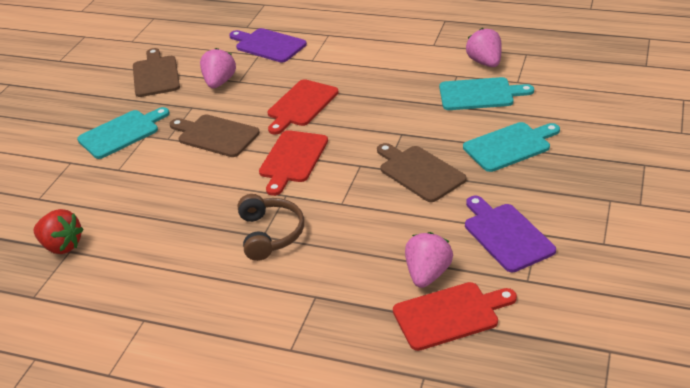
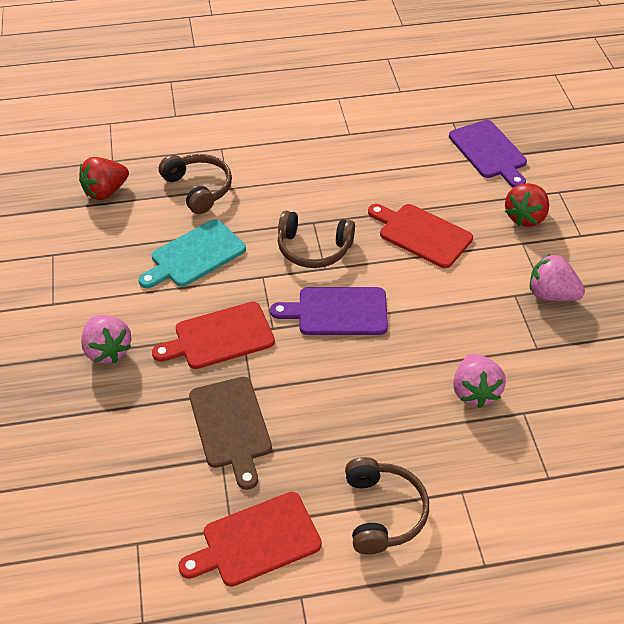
brown cutting board: 3 -> 1
brown headphones: 1 -> 3
red strawberry: 1 -> 2
turquoise cutting board: 3 -> 1

